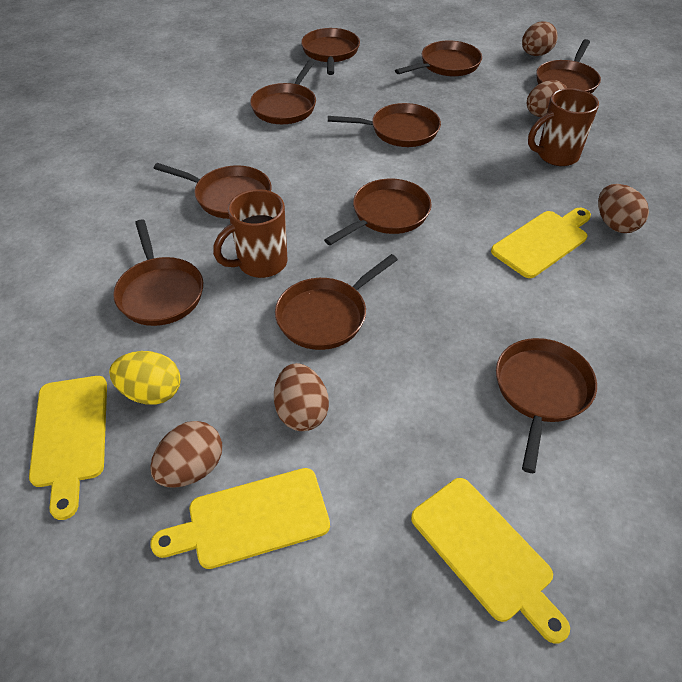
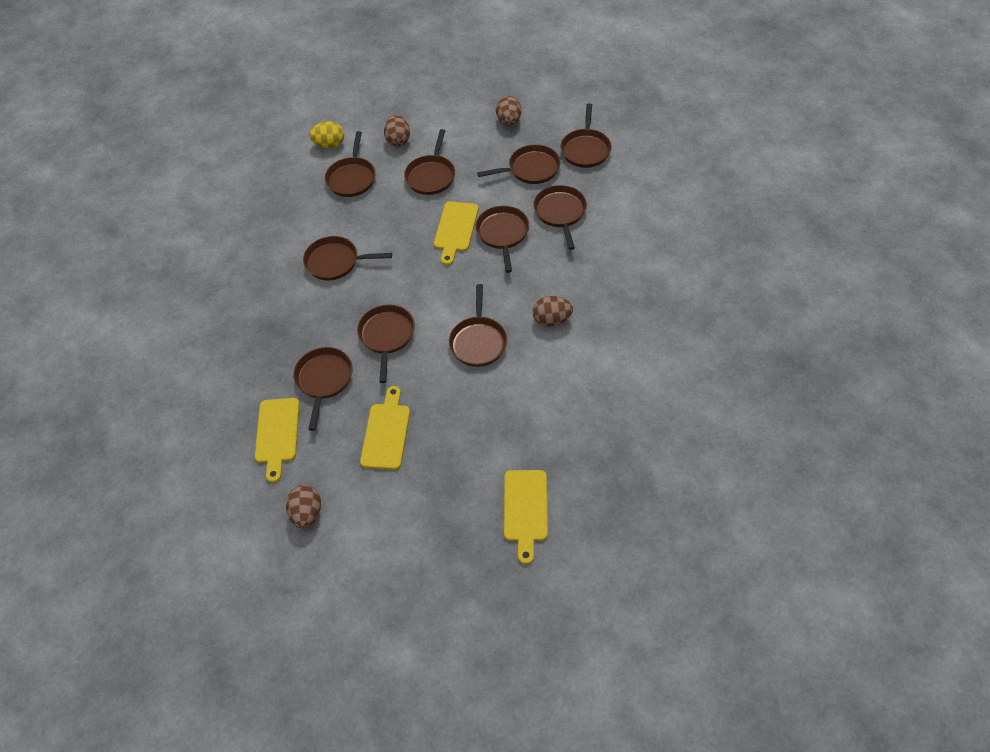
brown egg: 5 -> 4
brown mug: 2 -> 0

